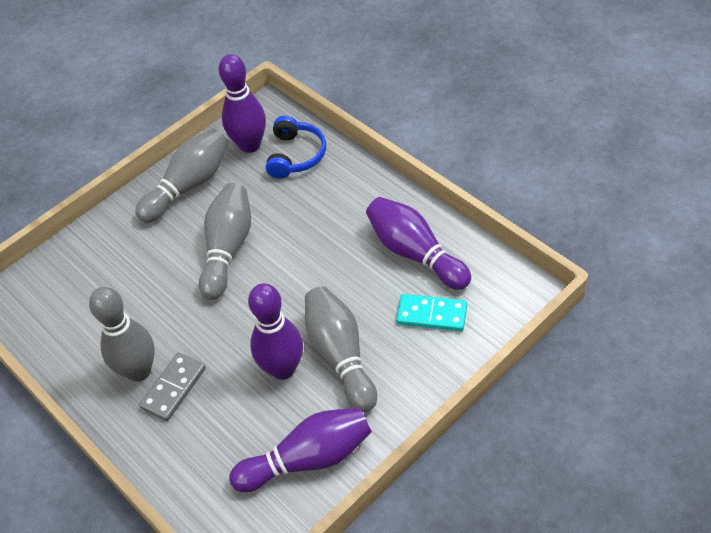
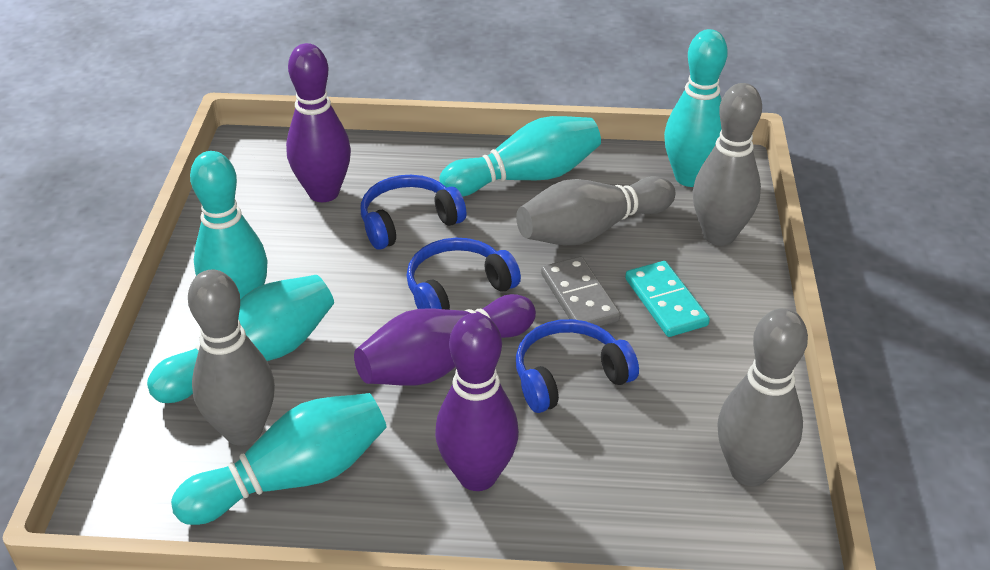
blue headphones: 1 -> 3
purple bowling pin: 4 -> 3
turquoise bowling pin: 0 -> 5

